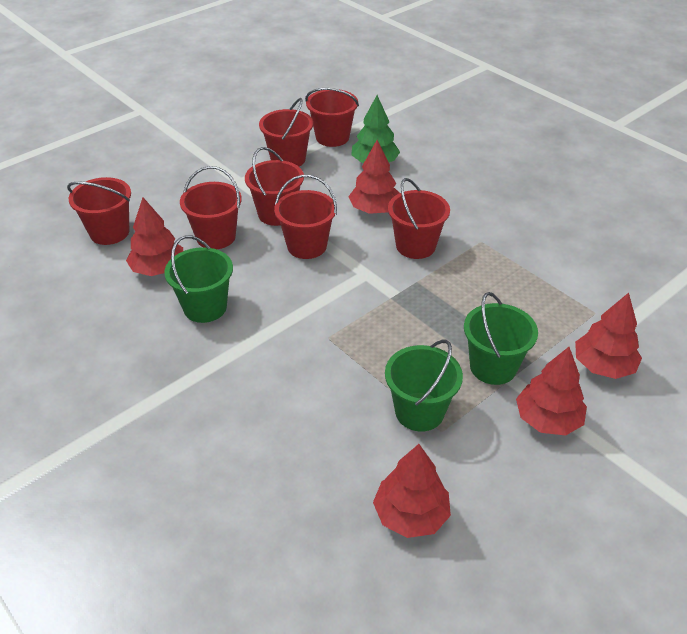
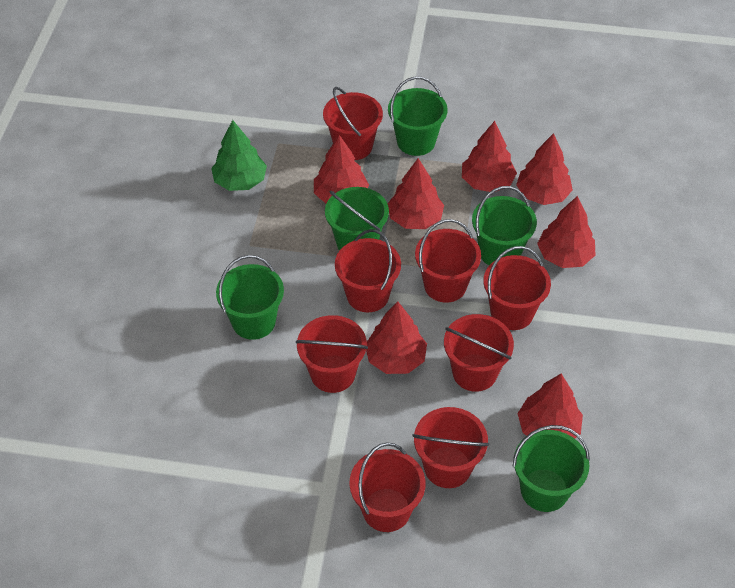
green bucket: 3 -> 5
red bucket: 7 -> 8
red tree: 5 -> 7

